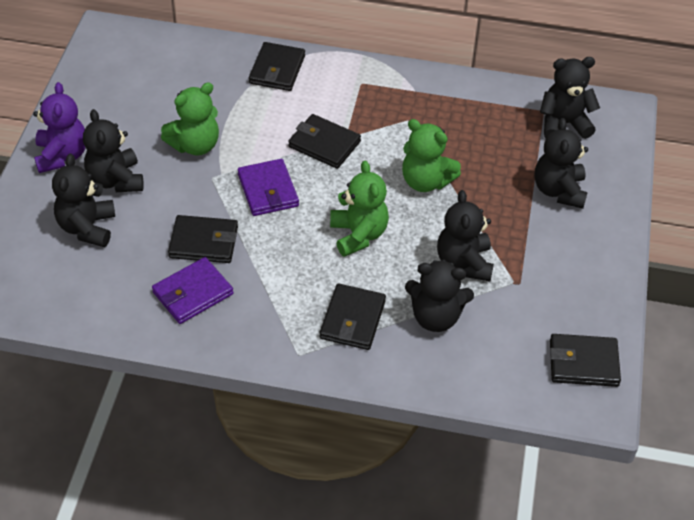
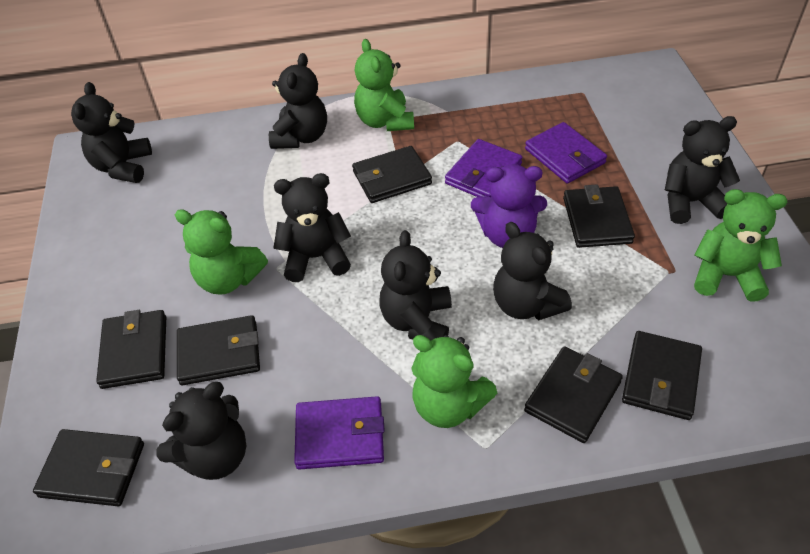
black teddy bear: 6 -> 7
black wallet: 5 -> 7
green teddy bear: 3 -> 4
purple wallet: 2 -> 3

